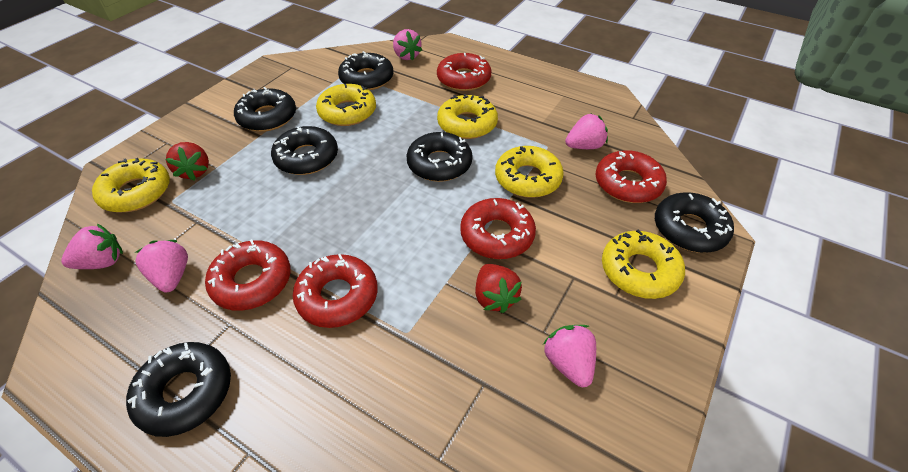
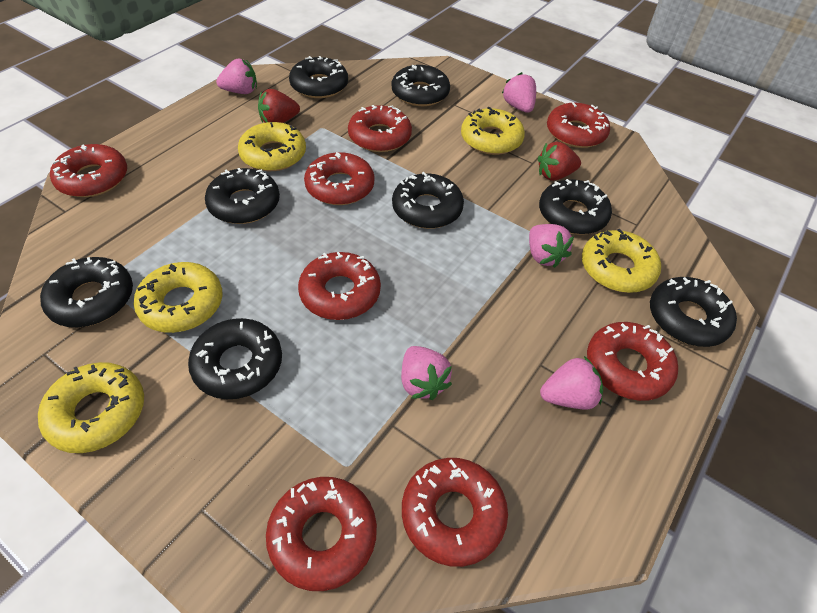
black donut: 6 -> 8
red donut: 5 -> 8

